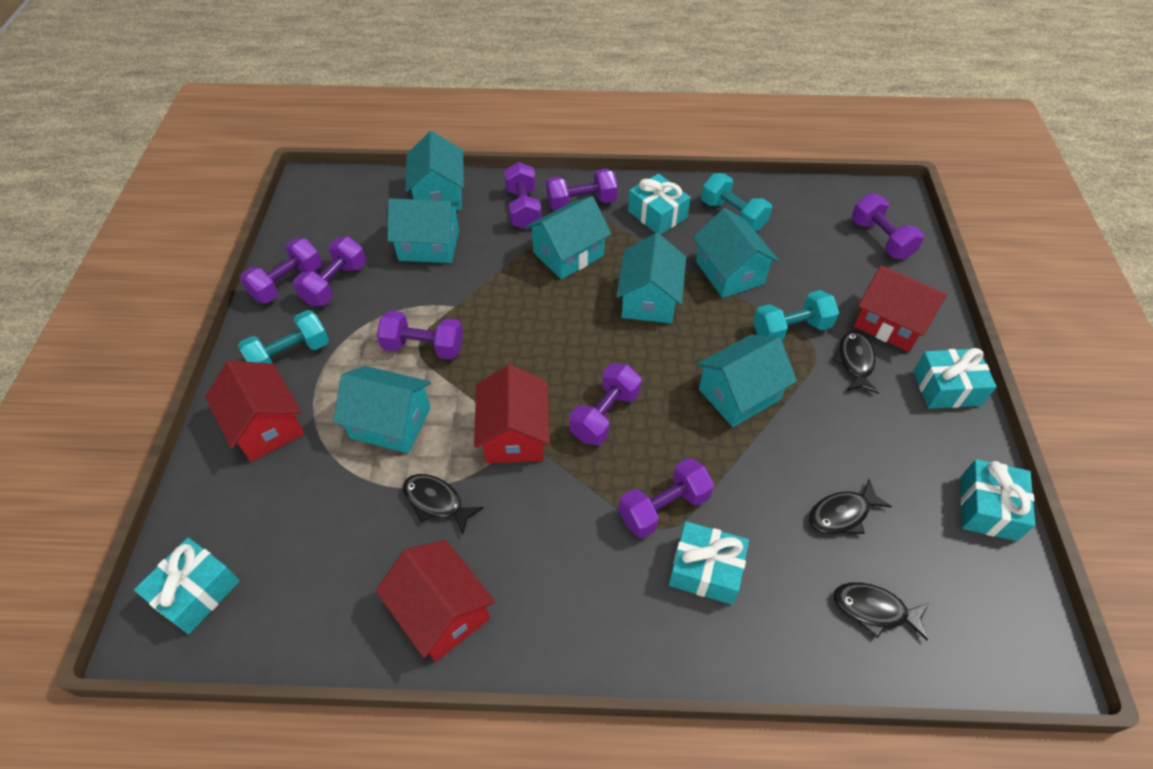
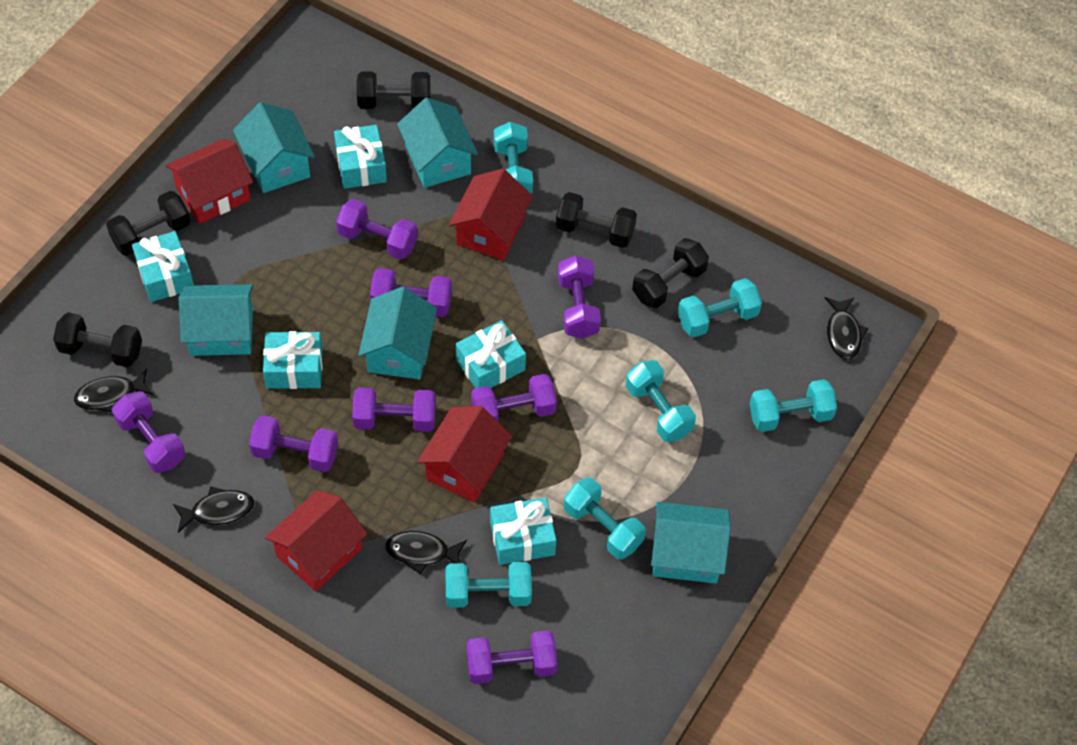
black dumbbell: 0 -> 5
turquoise dumbbell: 3 -> 6
turquoise house: 7 -> 5

